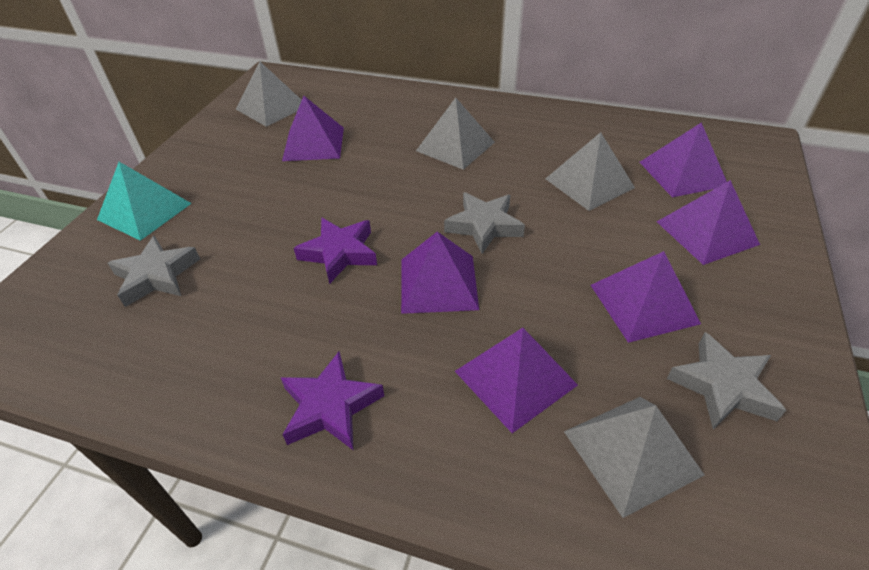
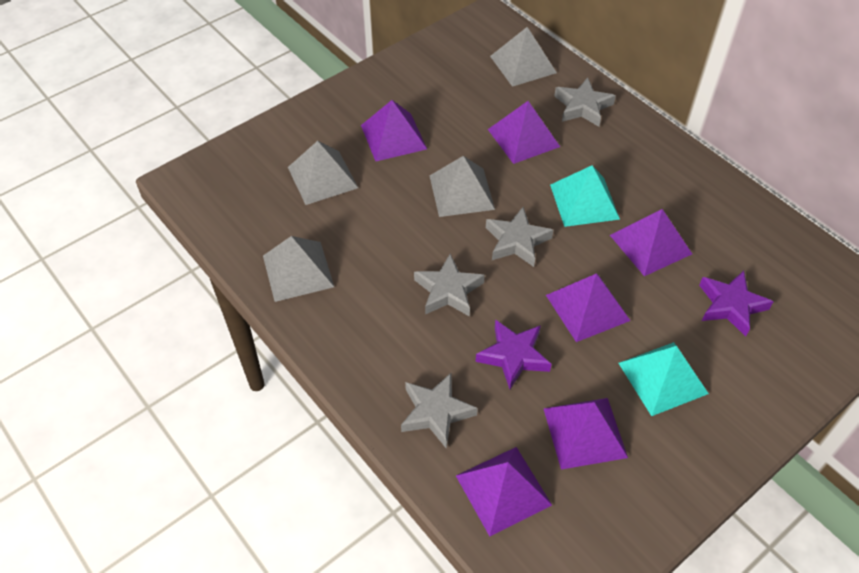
grey star: 3 -> 4
turquoise pyramid: 1 -> 2

